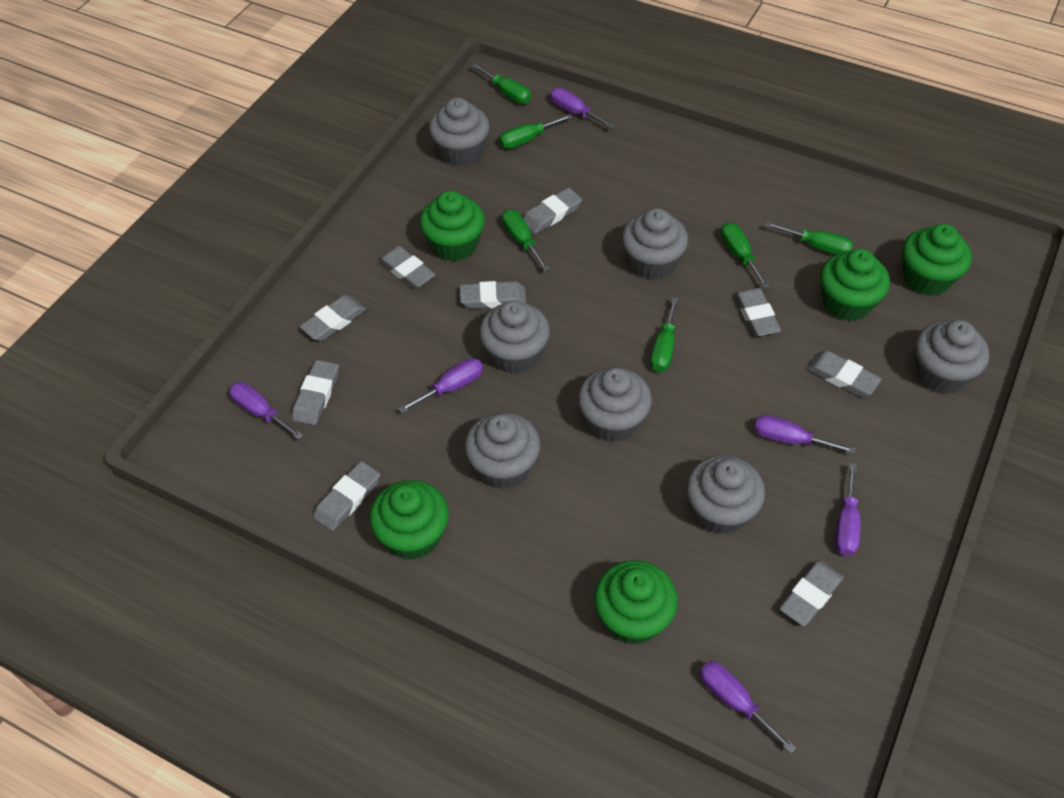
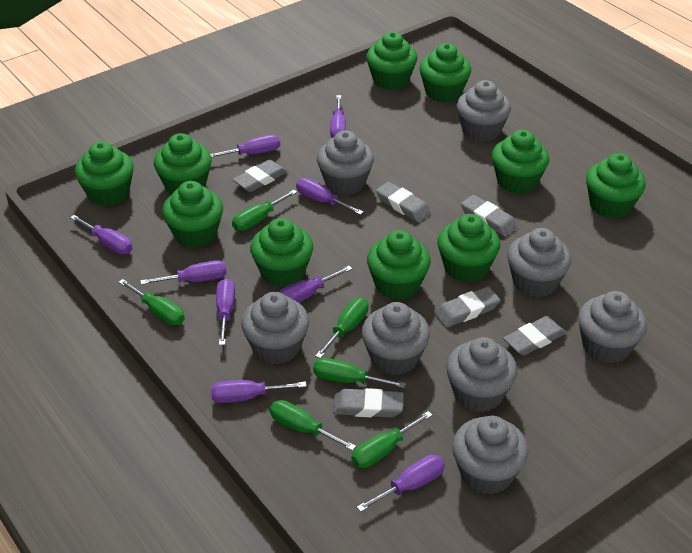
green cupcake: 5 -> 10
grey cupcake: 7 -> 8
grey eraser: 9 -> 6
purple screwdriver: 6 -> 9

